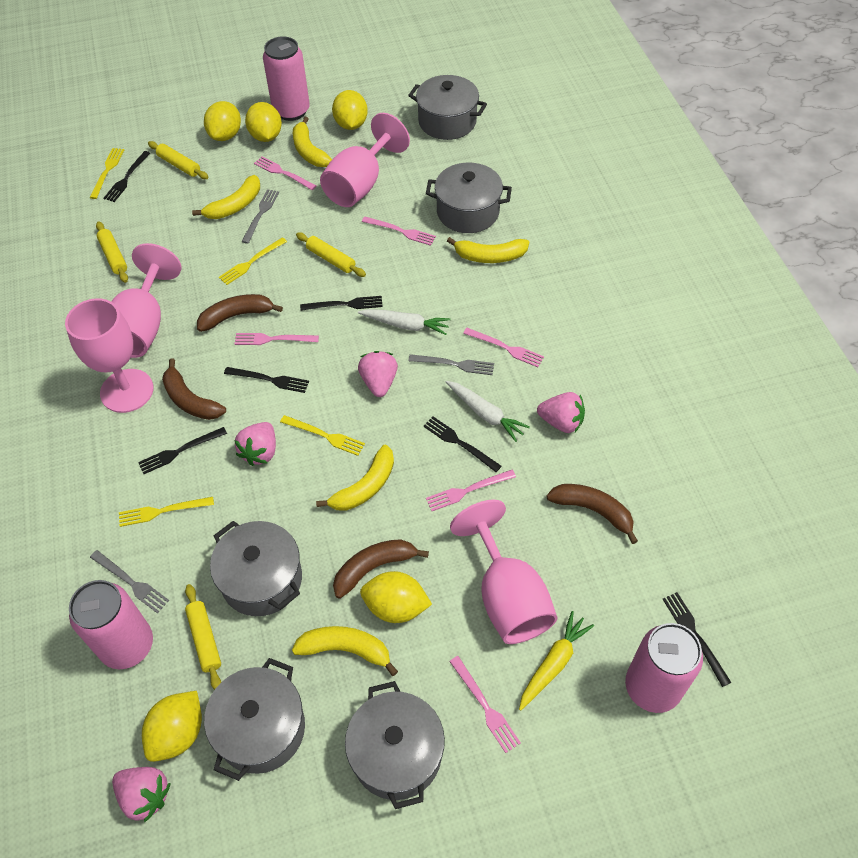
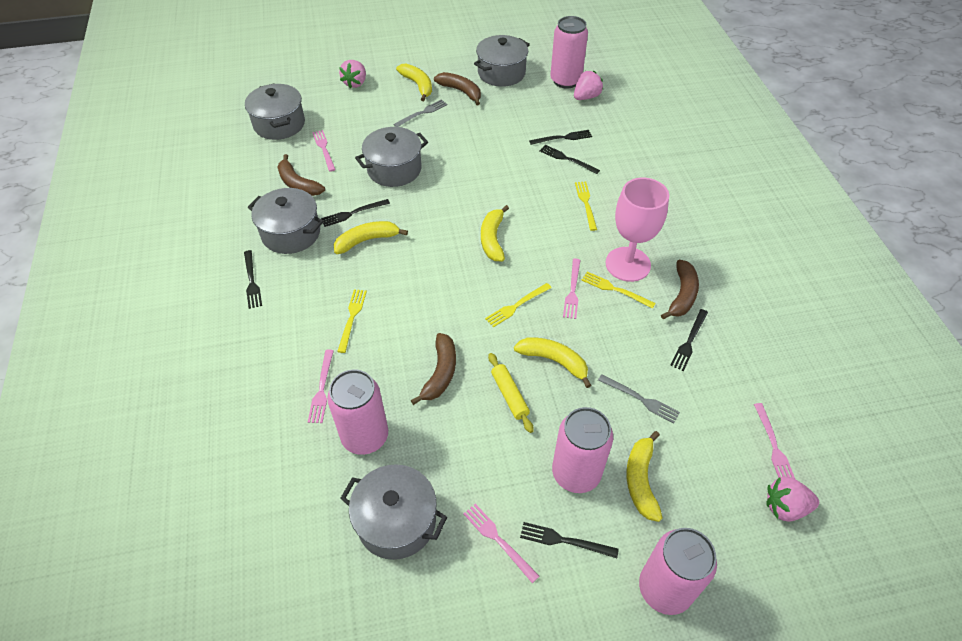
grey fork: 3 -> 2
pink can: 3 -> 4
pink fork: 6 -> 5
pink goblet: 4 -> 1
pink strawberry: 4 -> 3
white carrot: 2 -> 0
yellow carrot: 1 -> 0
yellow lemon: 5 -> 0
yellow rolling pin: 4 -> 1

